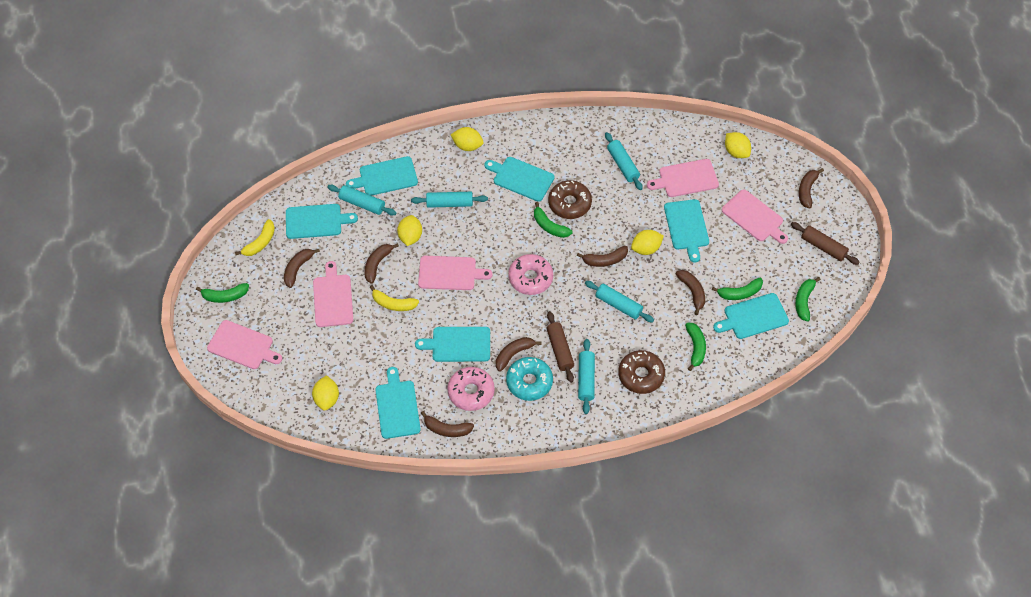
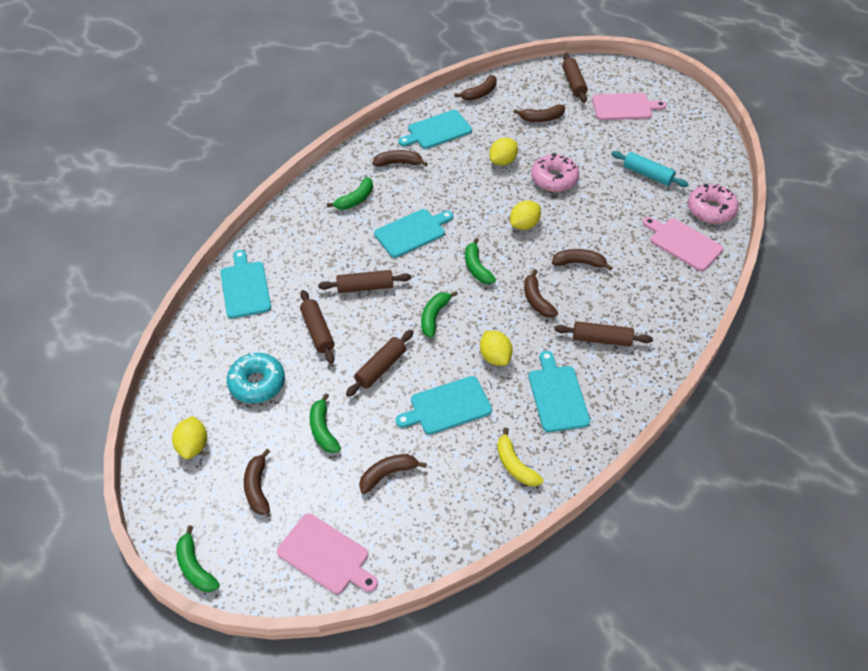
brown donut: 2 -> 0
brown rolling pin: 2 -> 5
pink cutting board: 5 -> 3
turquoise cutting board: 7 -> 5
turquoise rolling pin: 5 -> 1
yellow banana: 2 -> 1
yellow lemon: 5 -> 4

